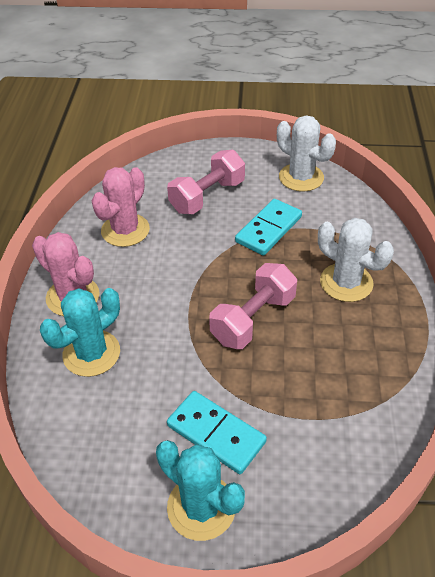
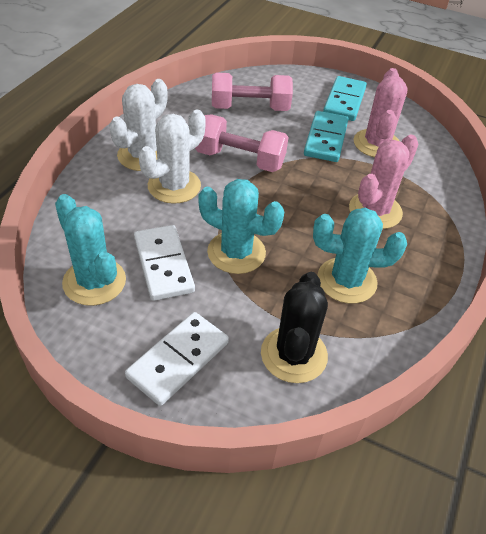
black cactus: 0 -> 1
turquoise cactus: 2 -> 3
white domino: 0 -> 2

